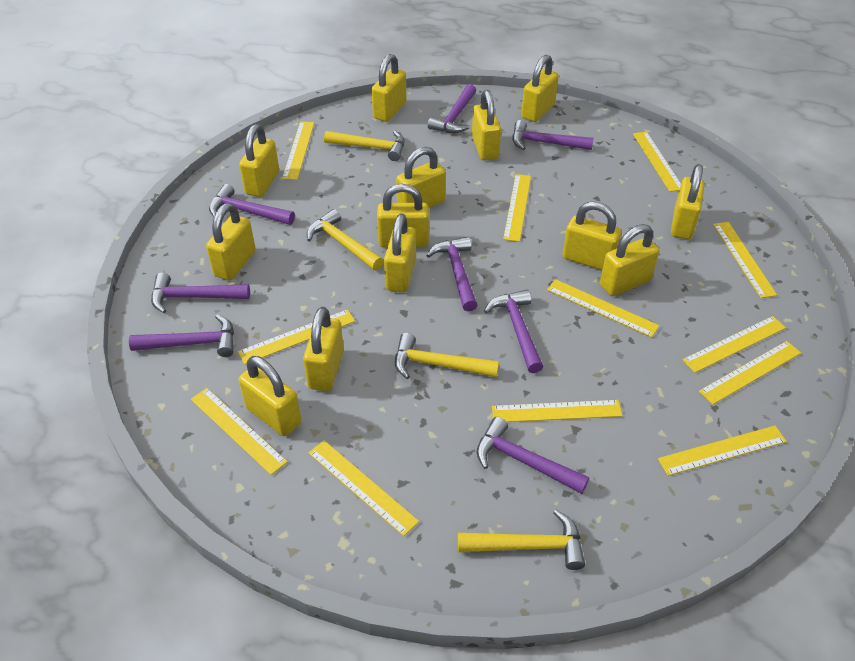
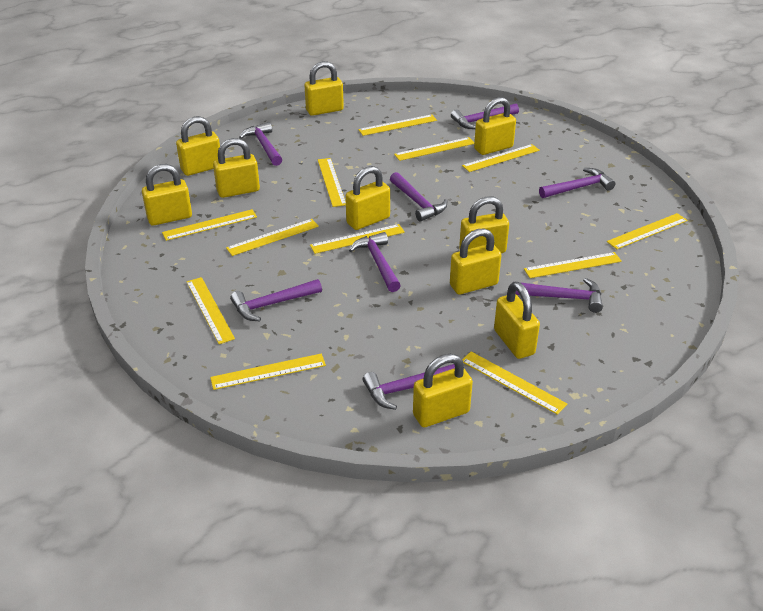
yellow hammer: 4 -> 0
yellow padlock: 13 -> 10

